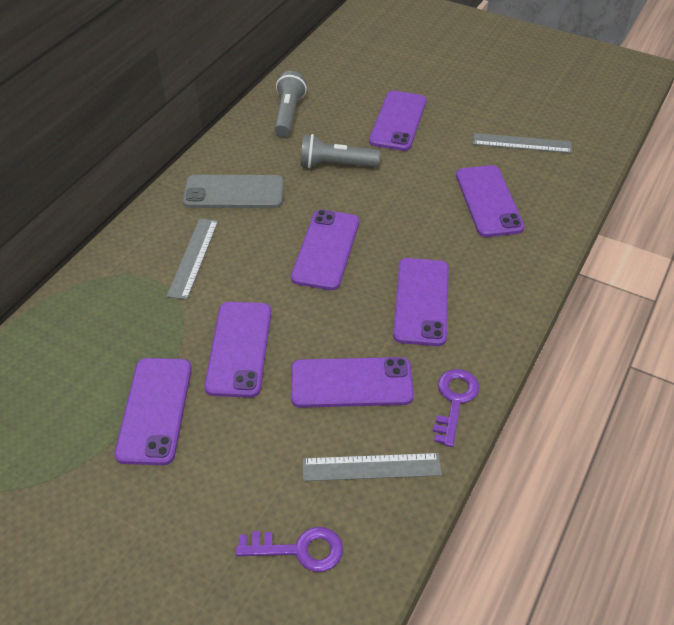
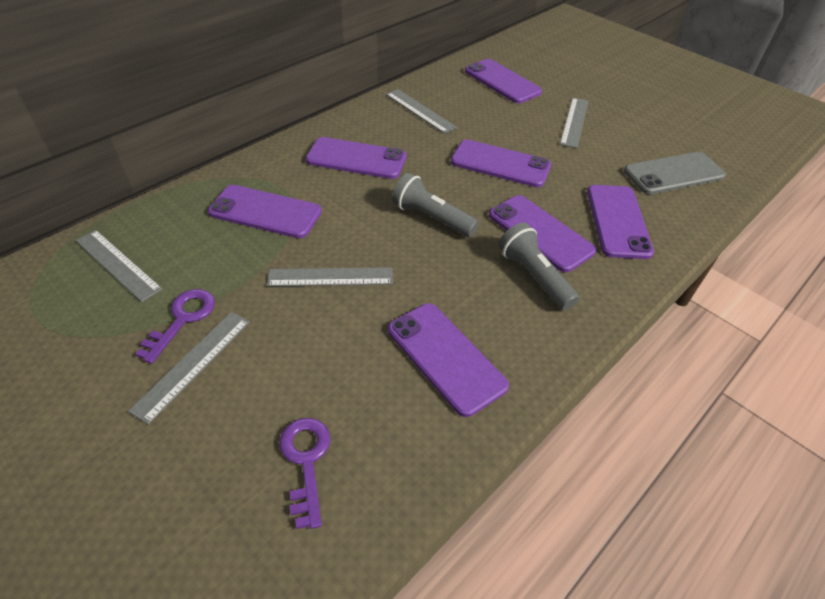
grey ruler: 3 -> 5

